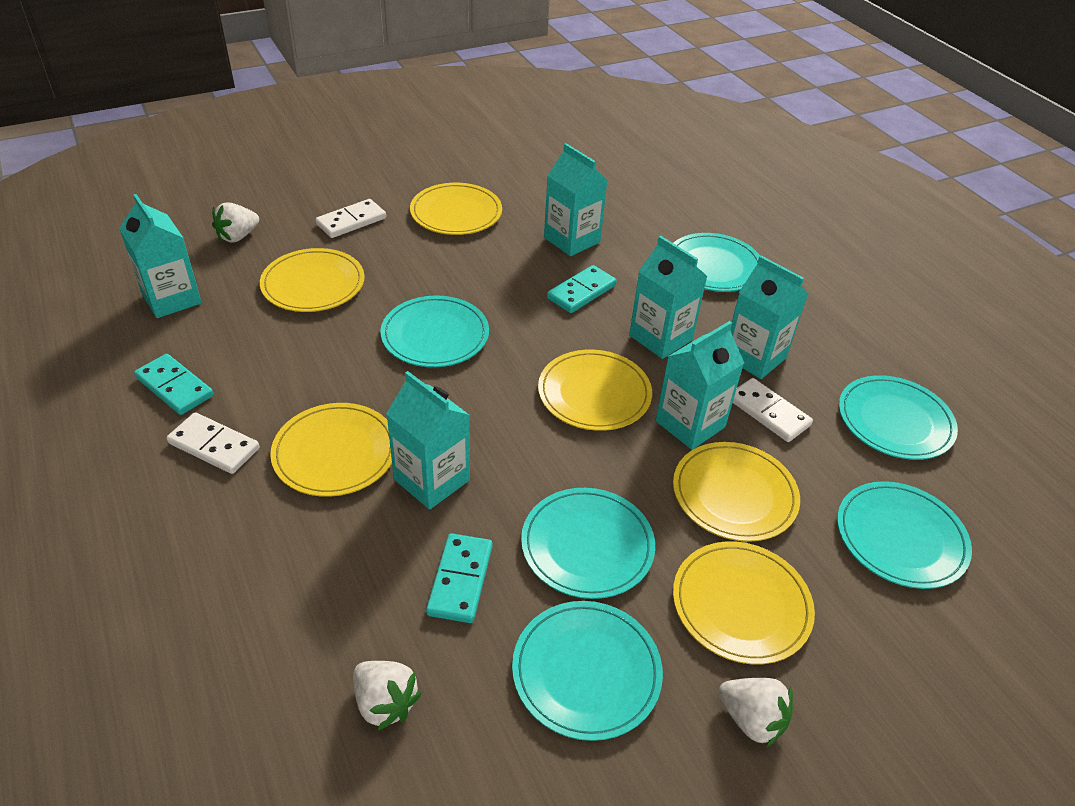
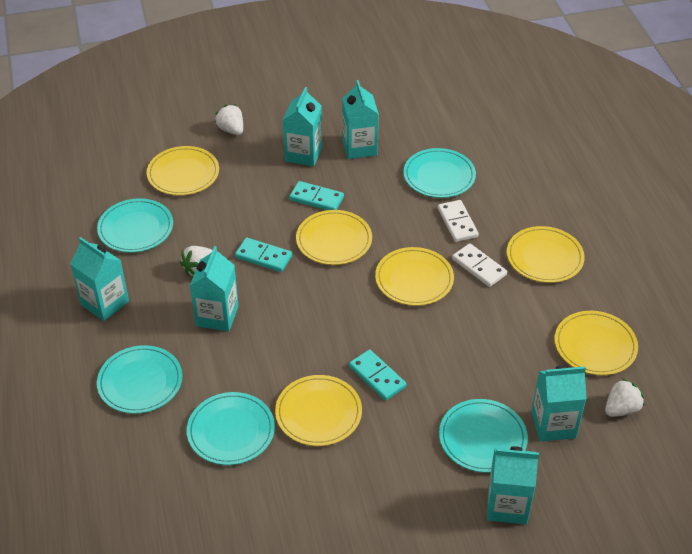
turquoise plate: 6 -> 5
white domino: 3 -> 2

